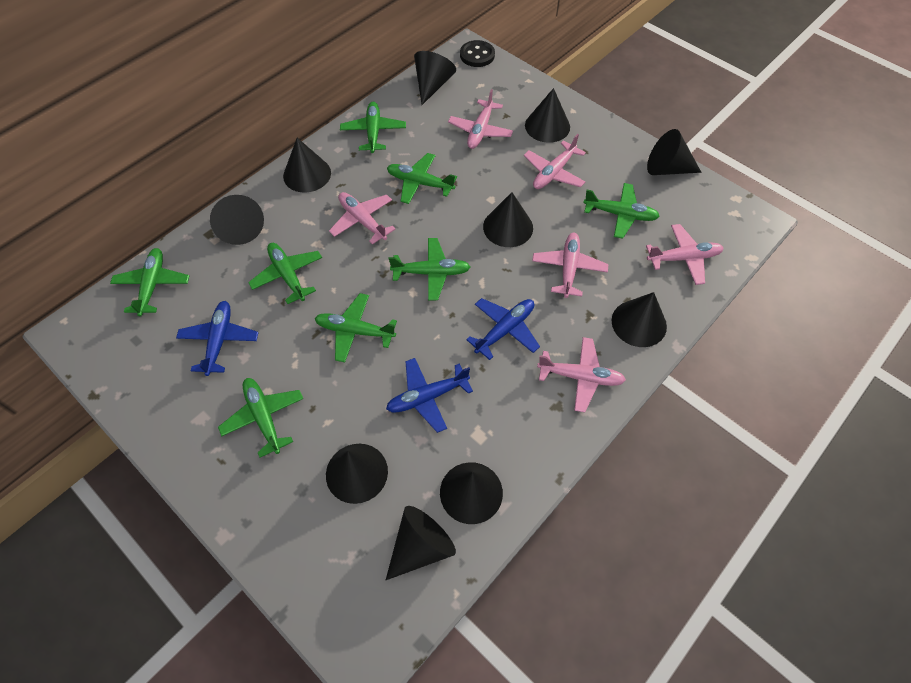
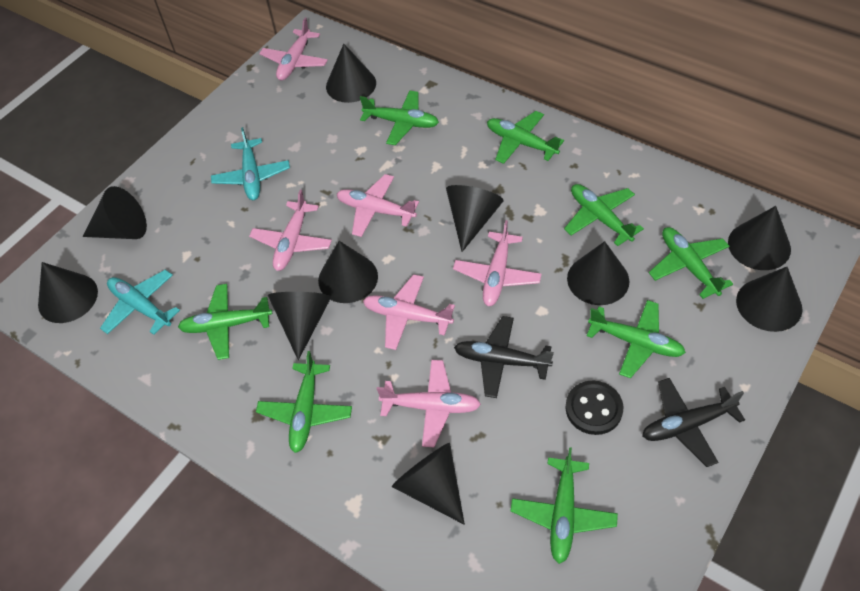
black plane: 0 -> 2
blue plane: 3 -> 0
turquoise plane: 0 -> 2

